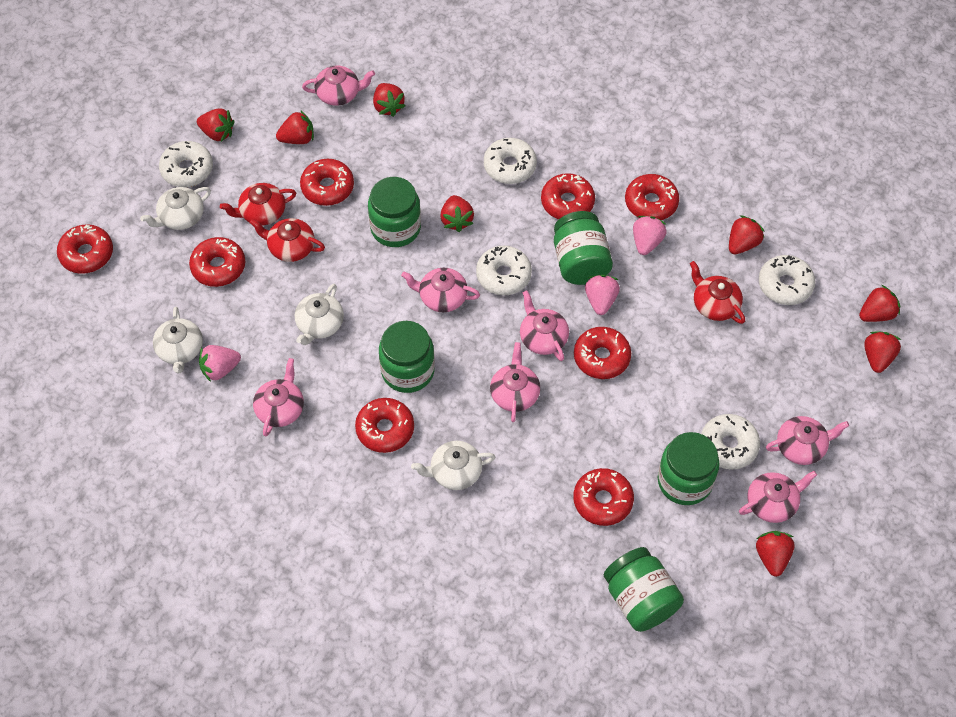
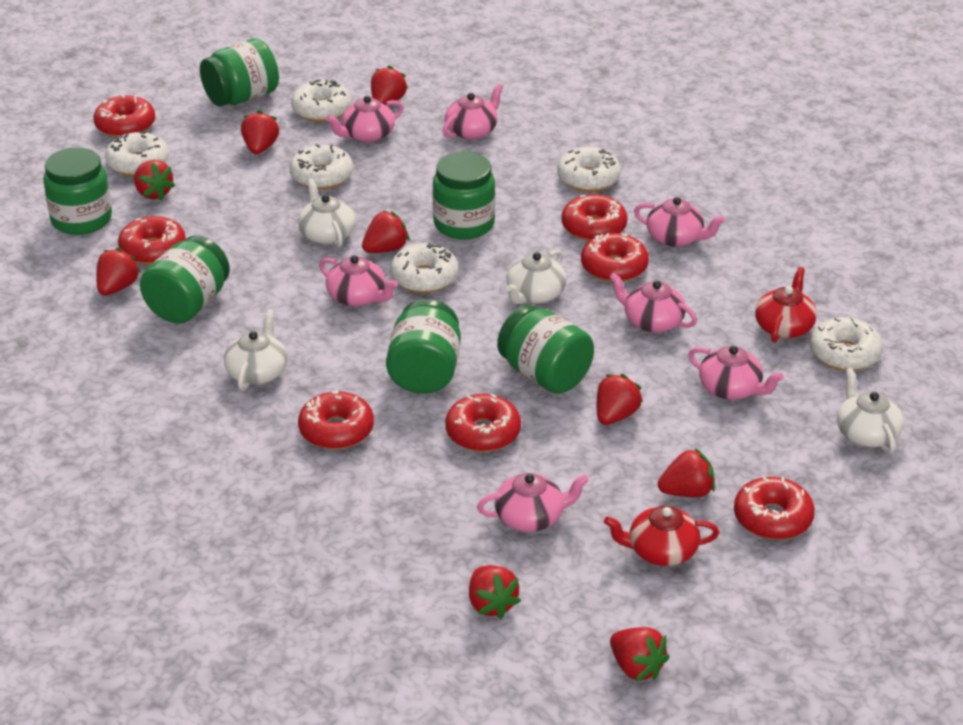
green jar: 5 -> 6
pink strawberry: 3 -> 0
red donut: 8 -> 7
red strawberry: 8 -> 9
red teapot: 3 -> 2
white donut: 5 -> 6

